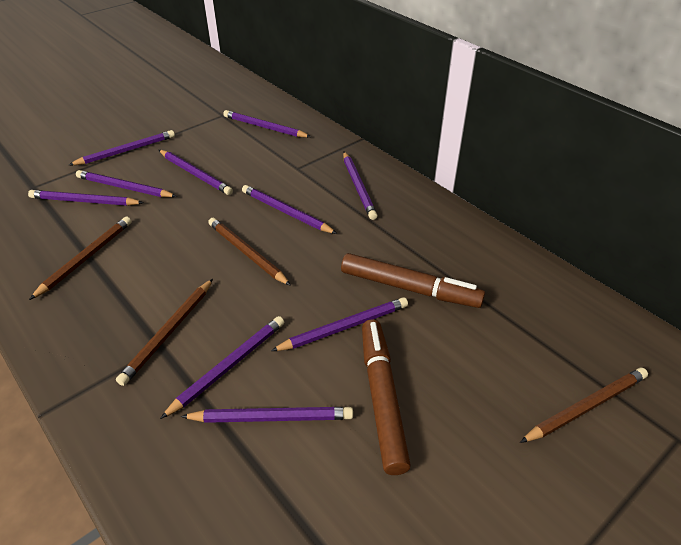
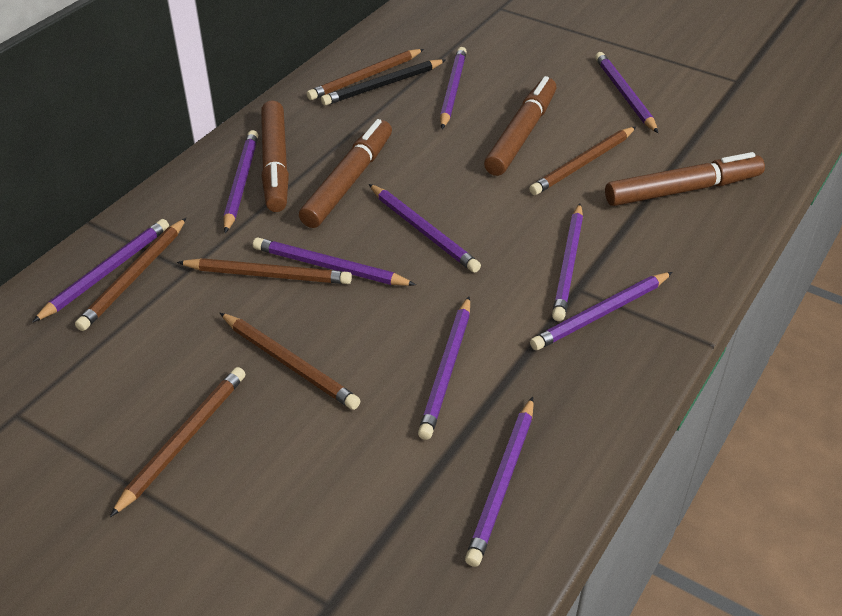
black pencil: 0 -> 1
brown marker: 2 -> 4
brown pencil: 4 -> 6

